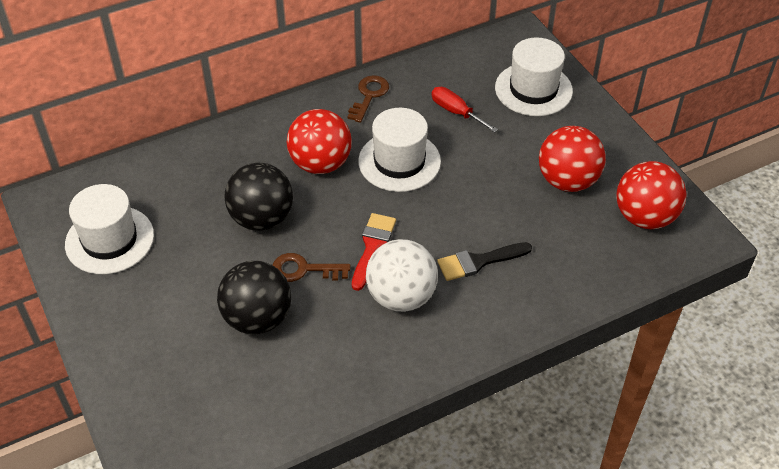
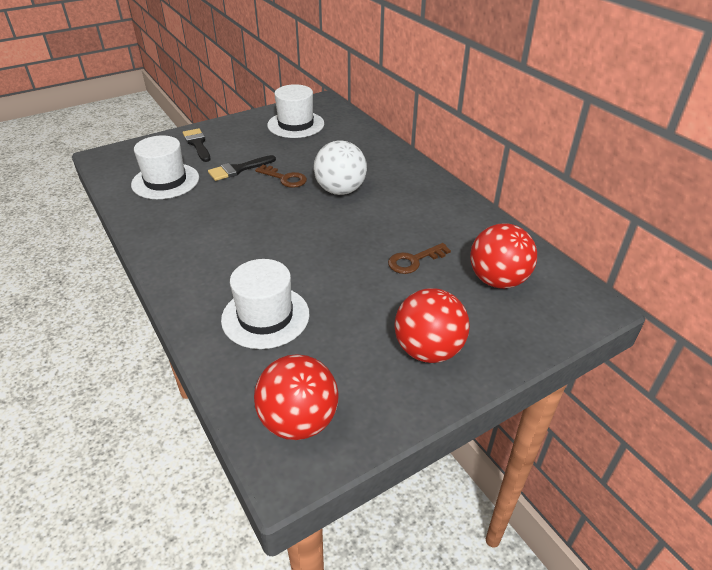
black ball: 2 -> 0
black brush: 1 -> 2
red brush: 1 -> 0
red screwdriver: 1 -> 0

